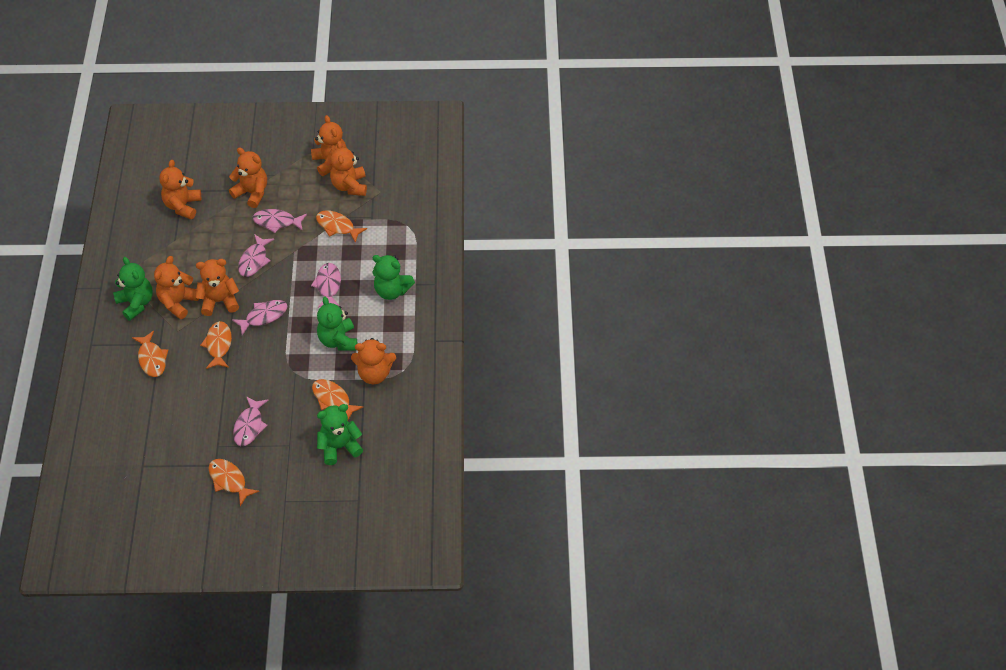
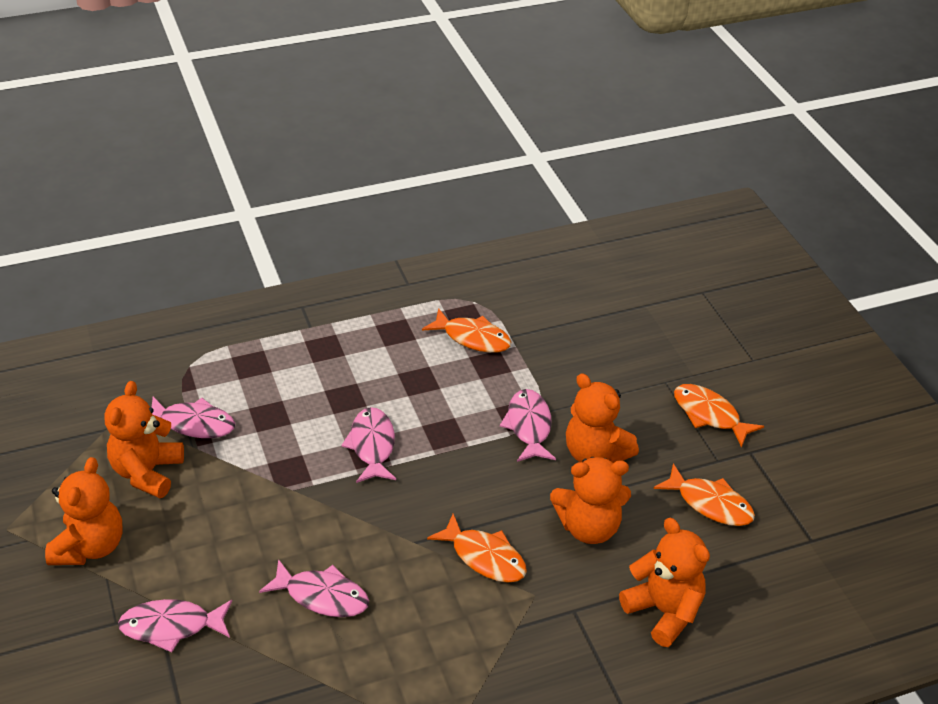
green teddy bear: 4 -> 0
orange fish: 5 -> 4
orange teddy bear: 7 -> 5

